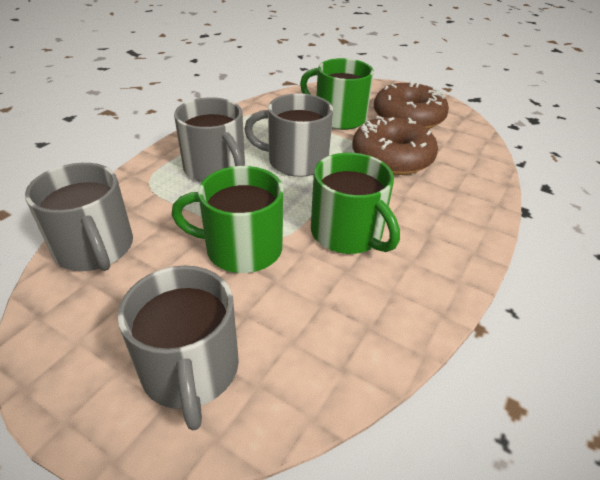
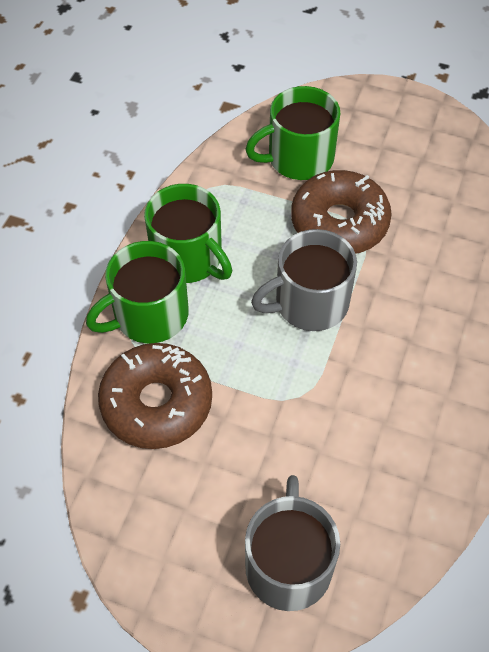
grey mug: 4 -> 2

